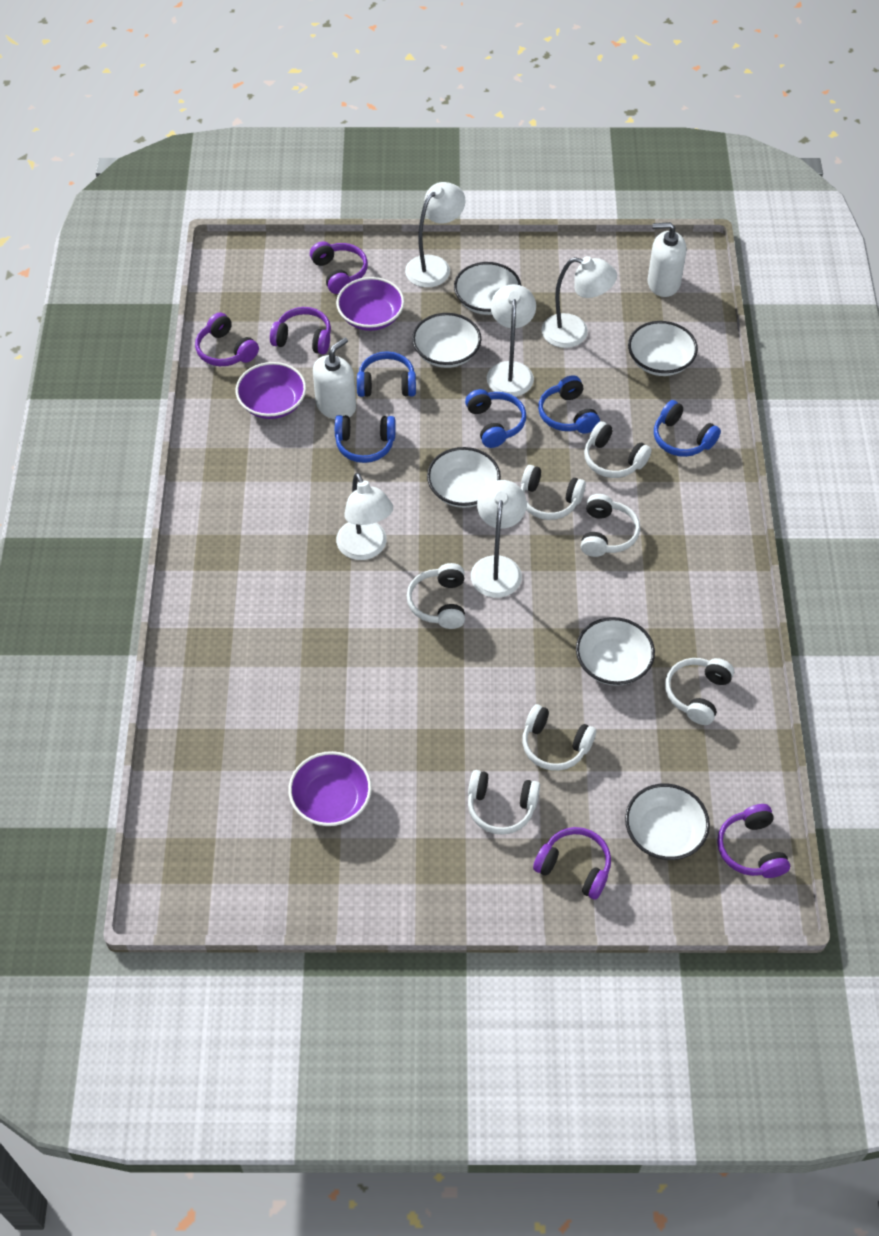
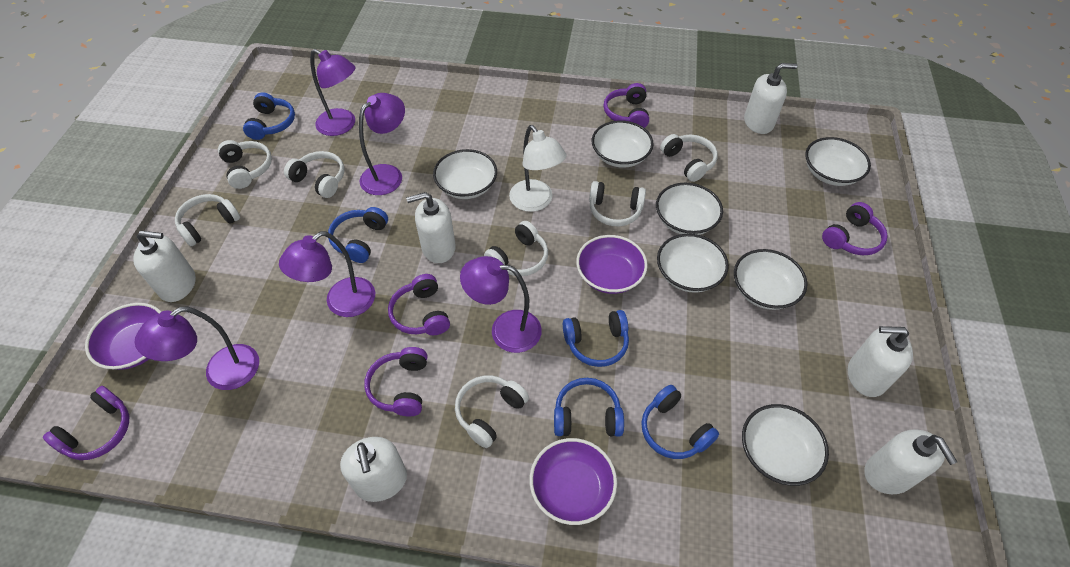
purple lamp: 0 -> 5
white bowl: 6 -> 7
white lamp: 5 -> 1
white soap dispenser: 2 -> 6

